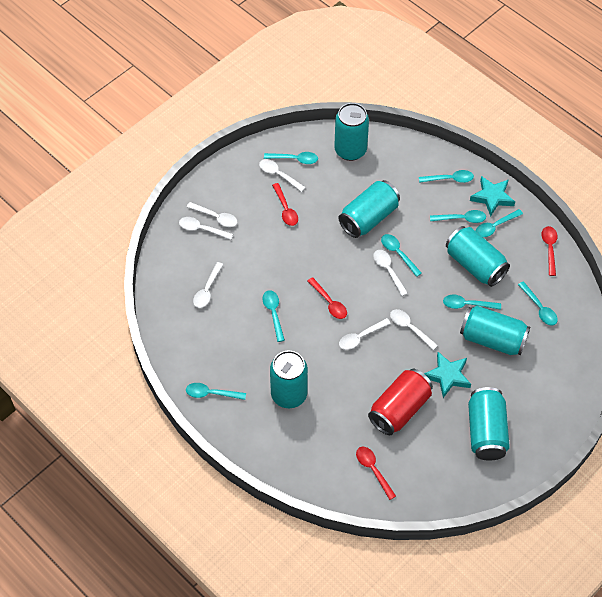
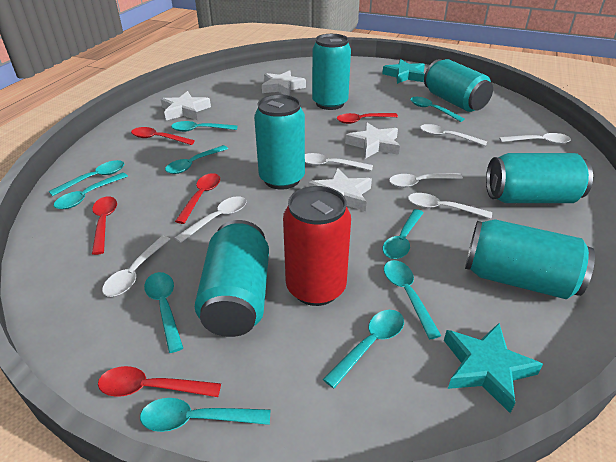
red spoon: 4 -> 5
turquoise spoon: 9 -> 10
white star: 0 -> 4

